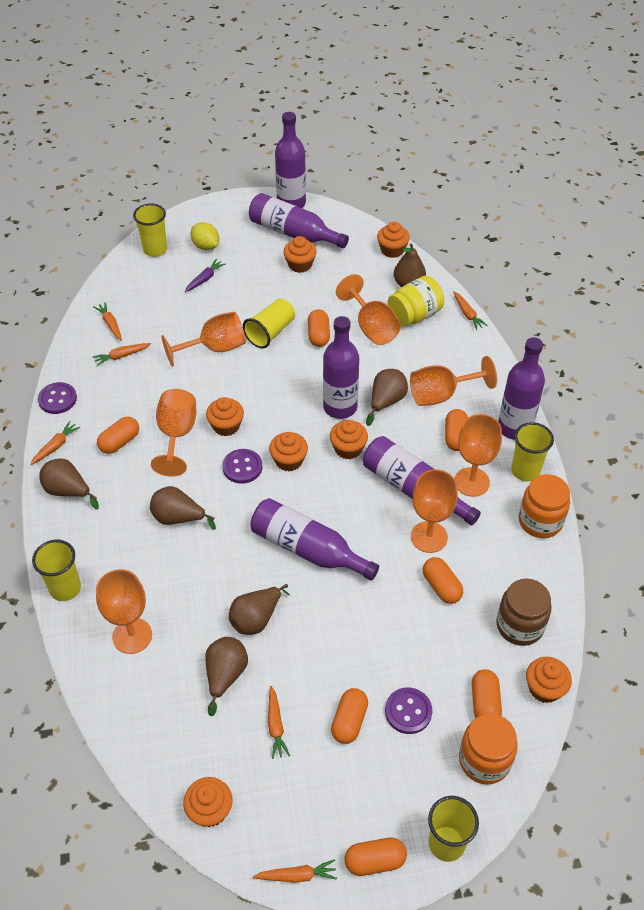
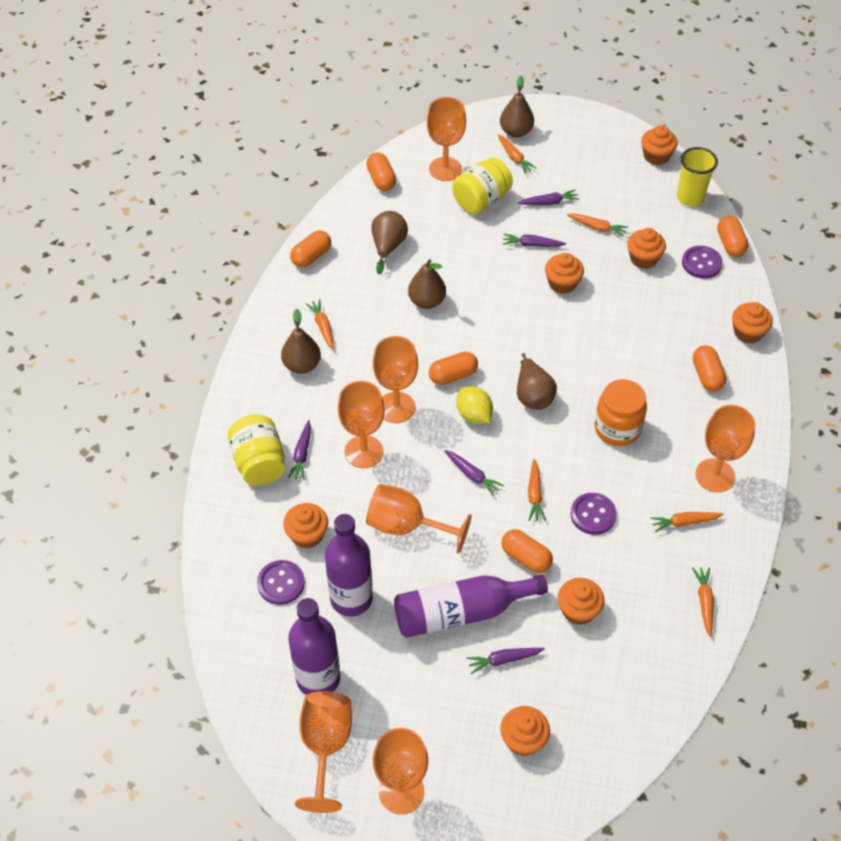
brown jar: 1 -> 0
brown pear: 6 -> 5
orange capsule: 7 -> 6
orange jar: 2 -> 1
purple bottle: 6 -> 3
purple carrot: 1 -> 5
yellow cup: 5 -> 1
yellow jar: 1 -> 2

